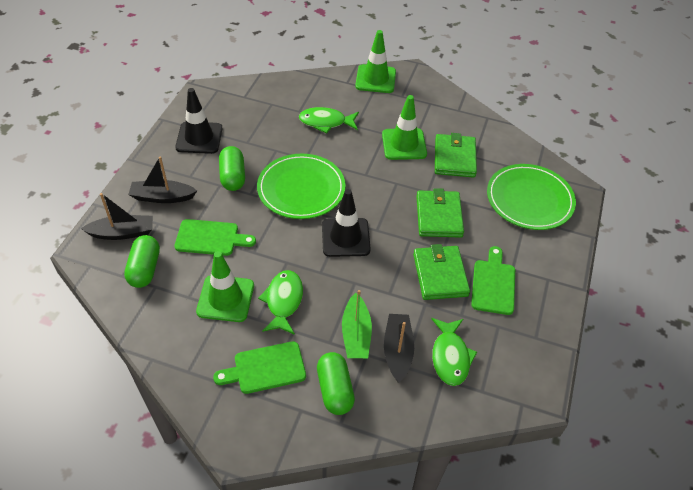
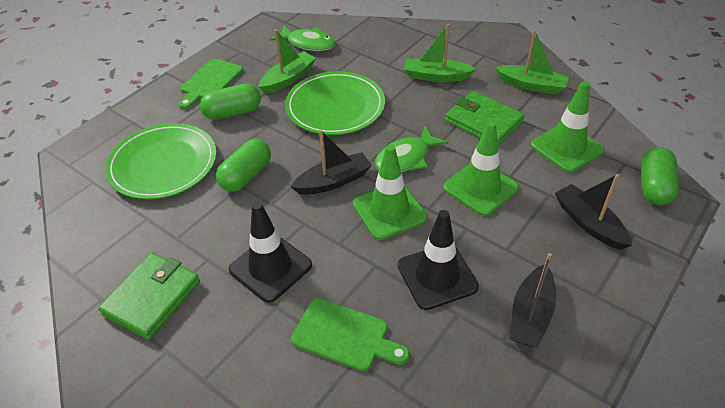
green boat: 1 -> 3
green cutting board: 3 -> 2
green fish: 3 -> 2
green wallet: 3 -> 2

